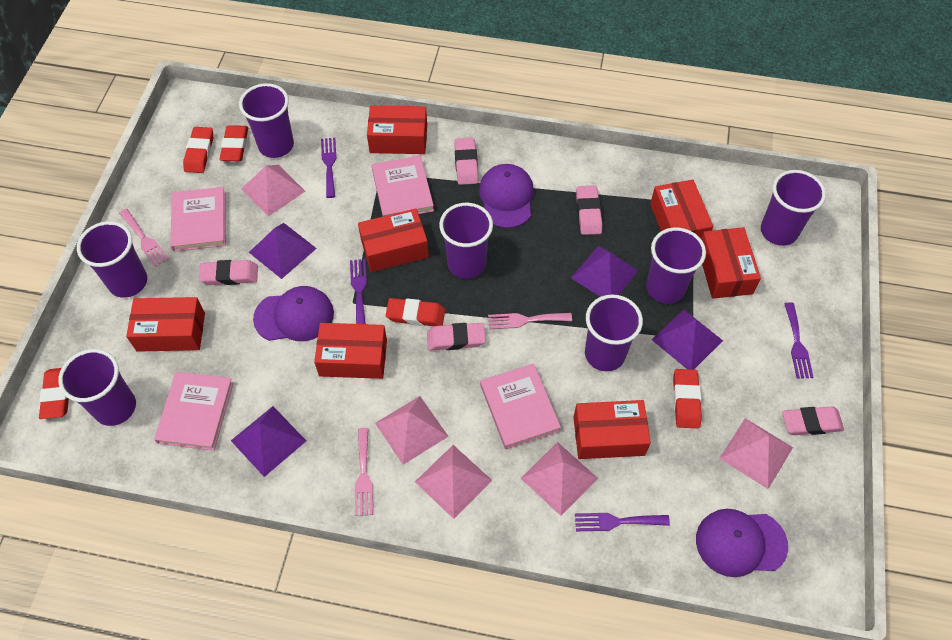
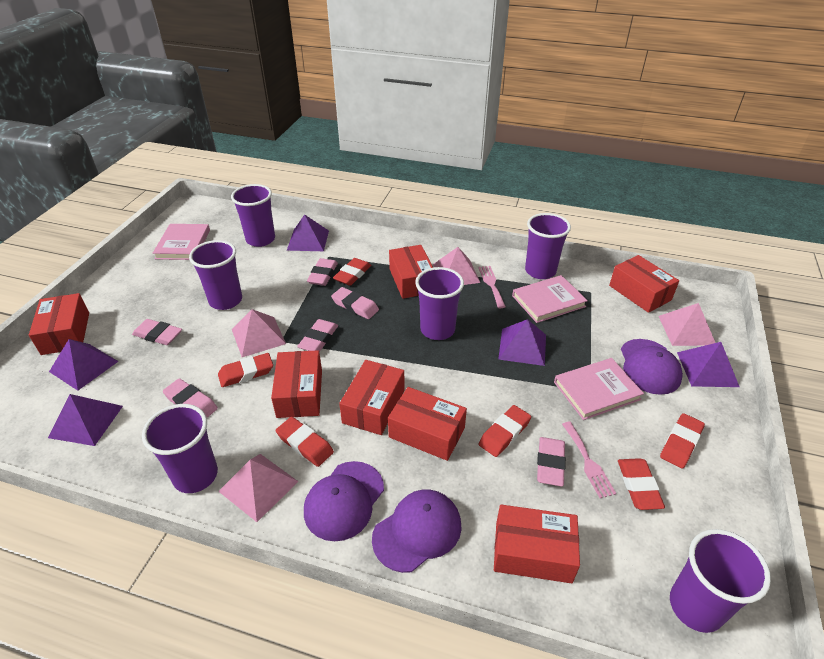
pink book: 4 -> 3
pink eraser: 5 -> 6
pink fork: 3 -> 2
pink pyramid: 5 -> 4
purple cup: 7 -> 6
purple fork: 4 -> 0
purple pyramid: 4 -> 5
red eraser: 5 -> 6

